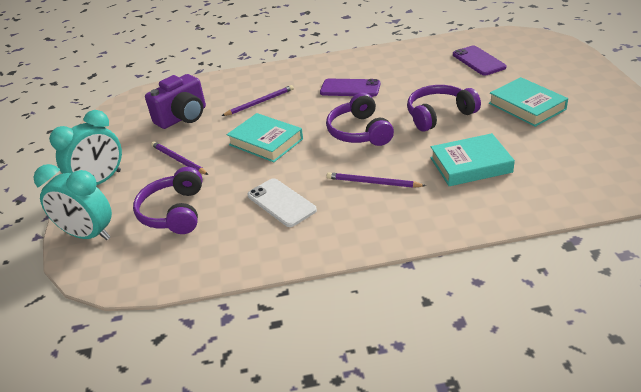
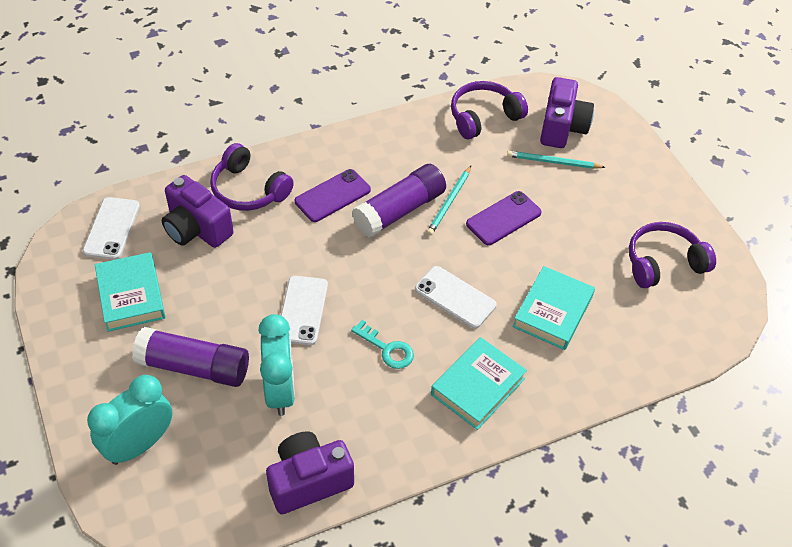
purple camera: 1 -> 3
purple glue stick: 0 -> 2
purple pencil: 3 -> 0
turquoise key: 0 -> 1
turquoise pencil: 0 -> 2
white phone: 1 -> 3

